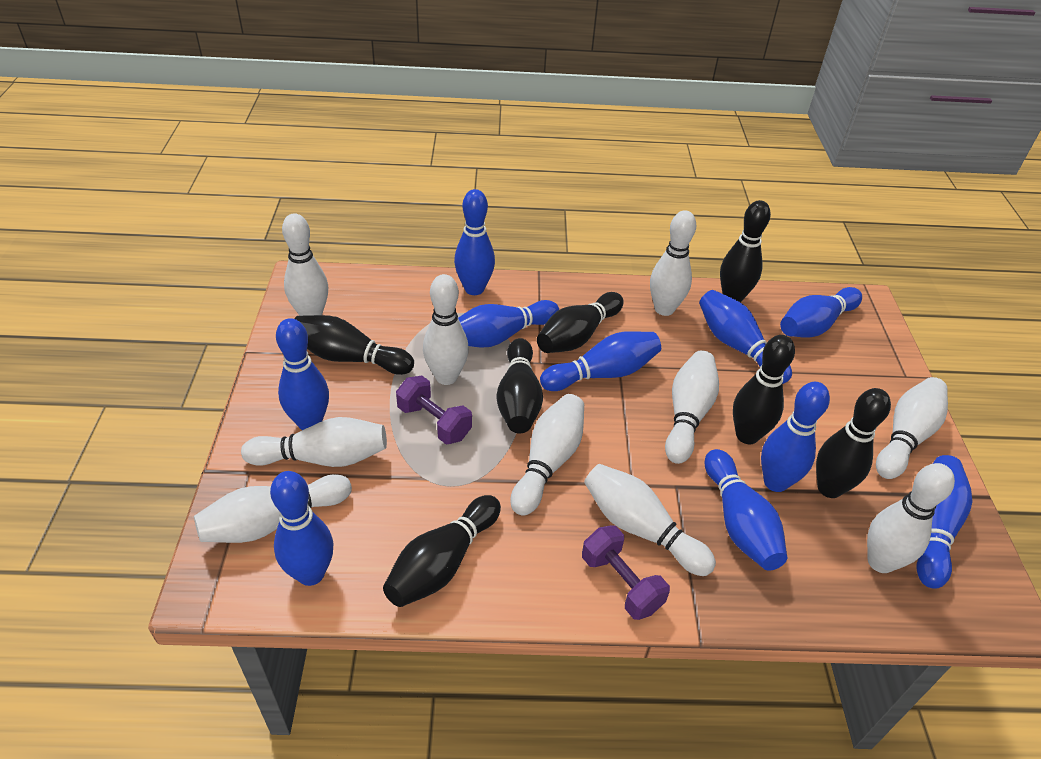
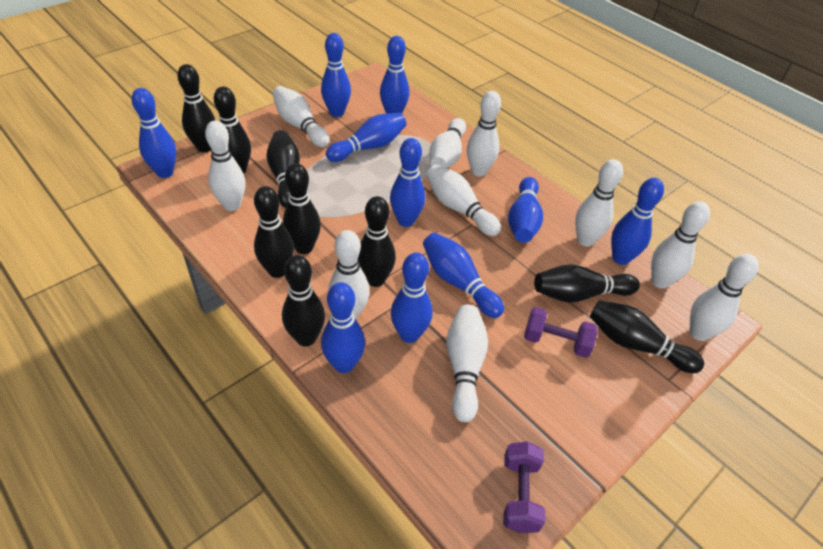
black bowling pin: 7 -> 9

